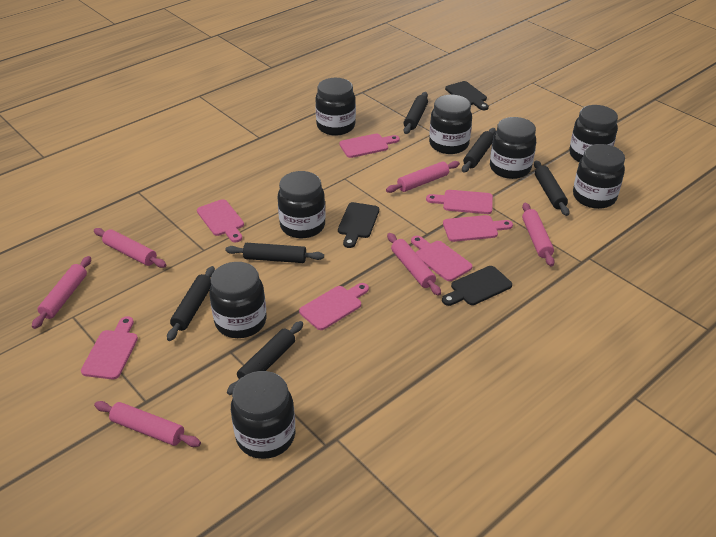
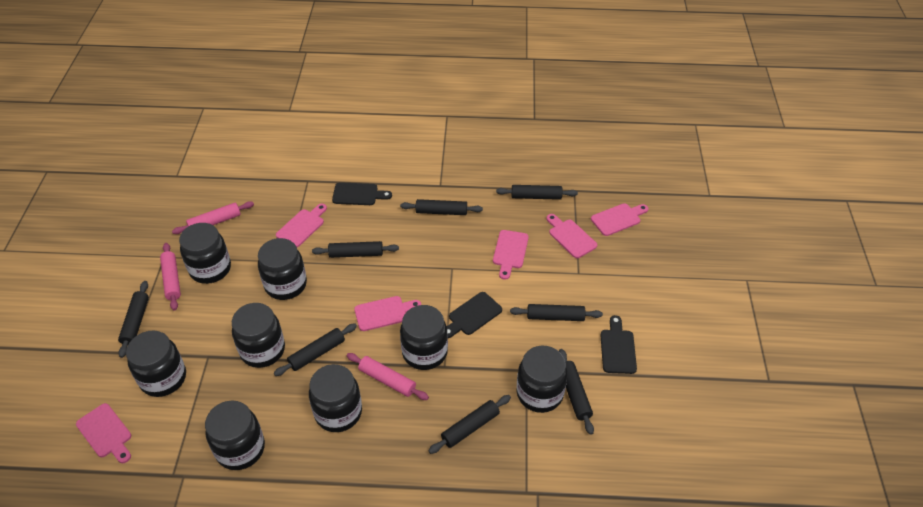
black rolling pin: 6 -> 8
pink cutting board: 7 -> 6
pink rolling pin: 6 -> 3

